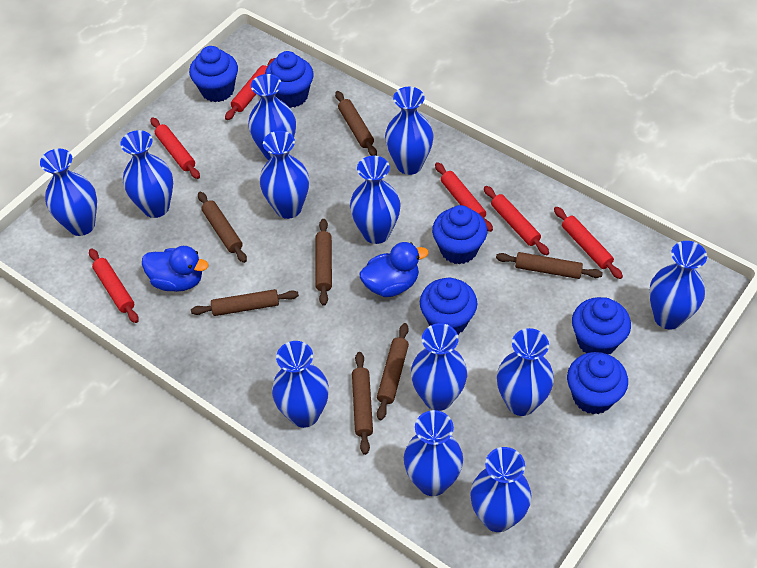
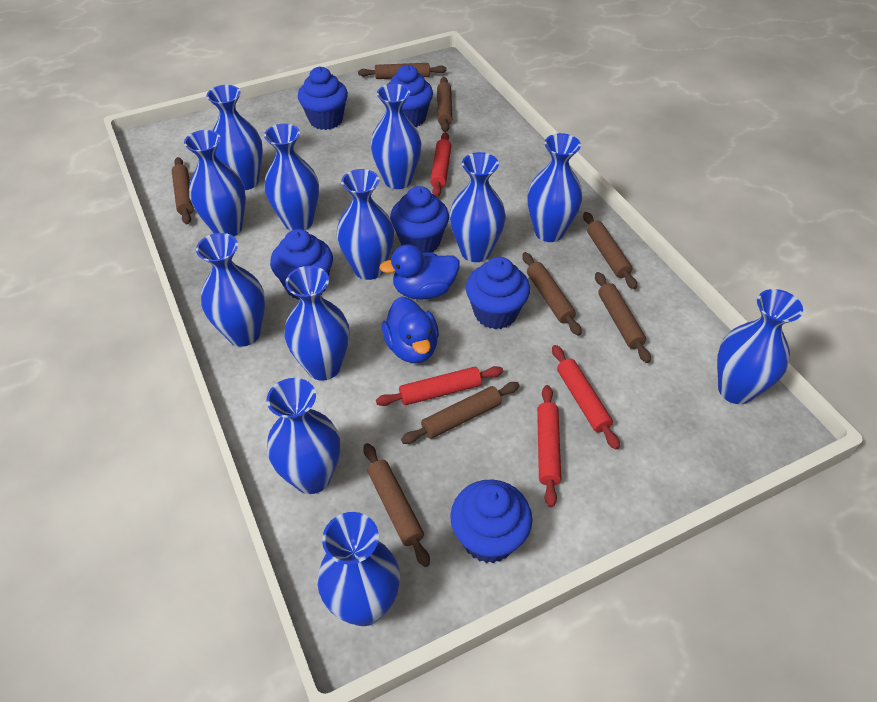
brown rolling pin: 7 -> 8
red rolling pin: 6 -> 4

